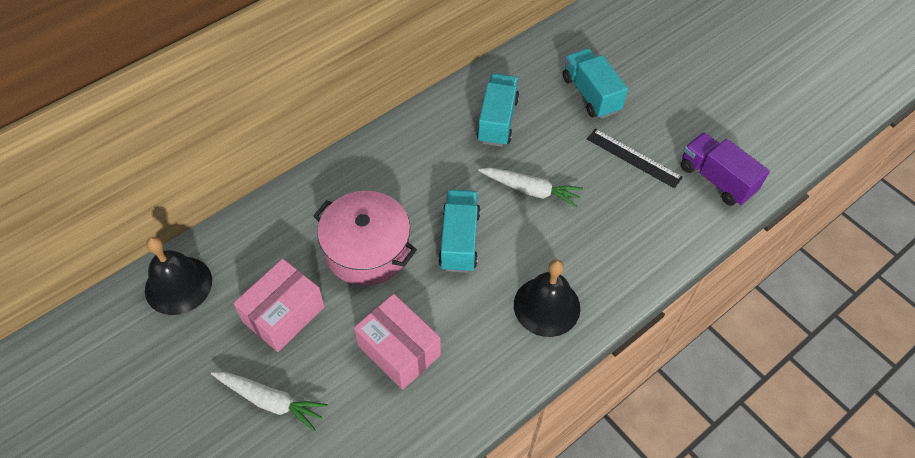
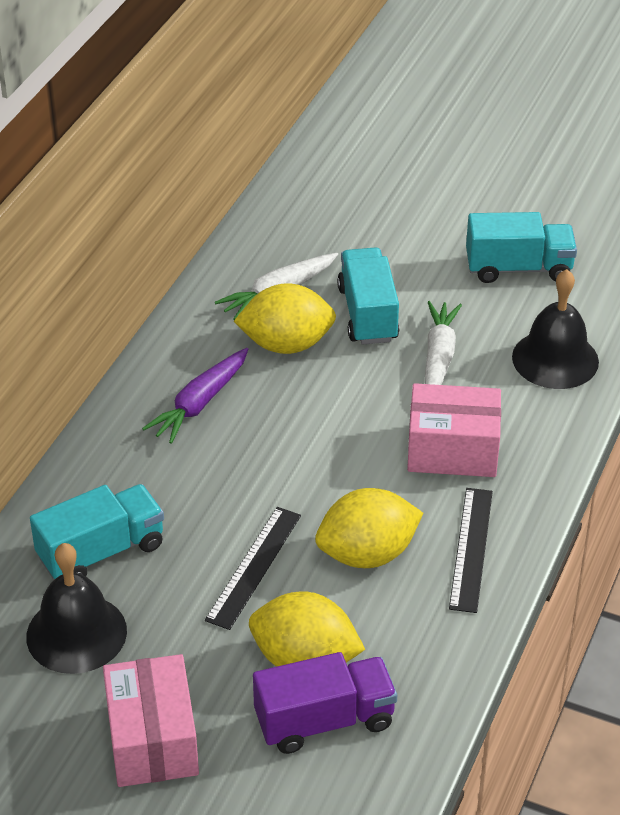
black ruler: 1 -> 2
pink pot: 1 -> 0
purple carrot: 0 -> 1
yellow lemon: 0 -> 3

